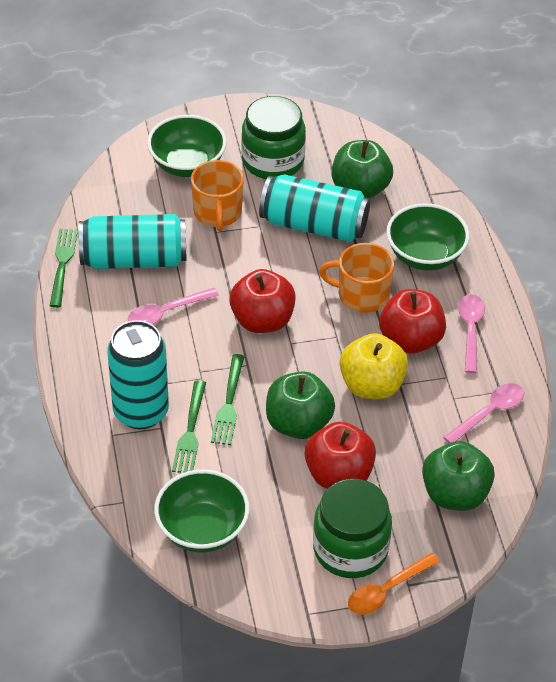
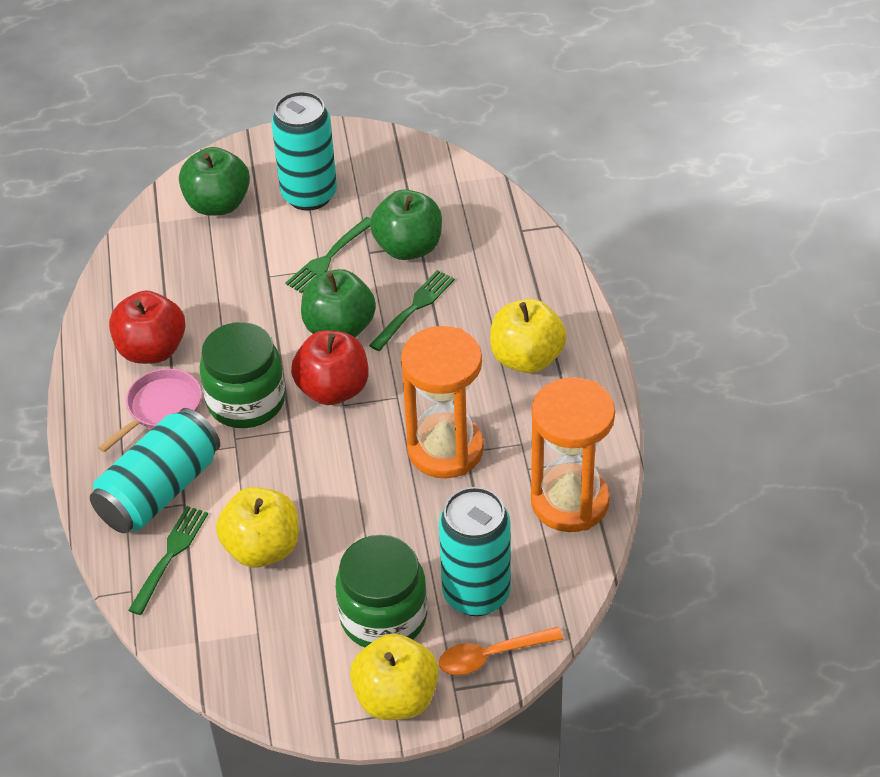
green bowl: 3 -> 0
orange hourglass: 0 -> 2
orange mug: 2 -> 0
pink pan: 0 -> 1
pink spoon: 3 -> 0
red apple: 3 -> 2
yellow apple: 1 -> 3

